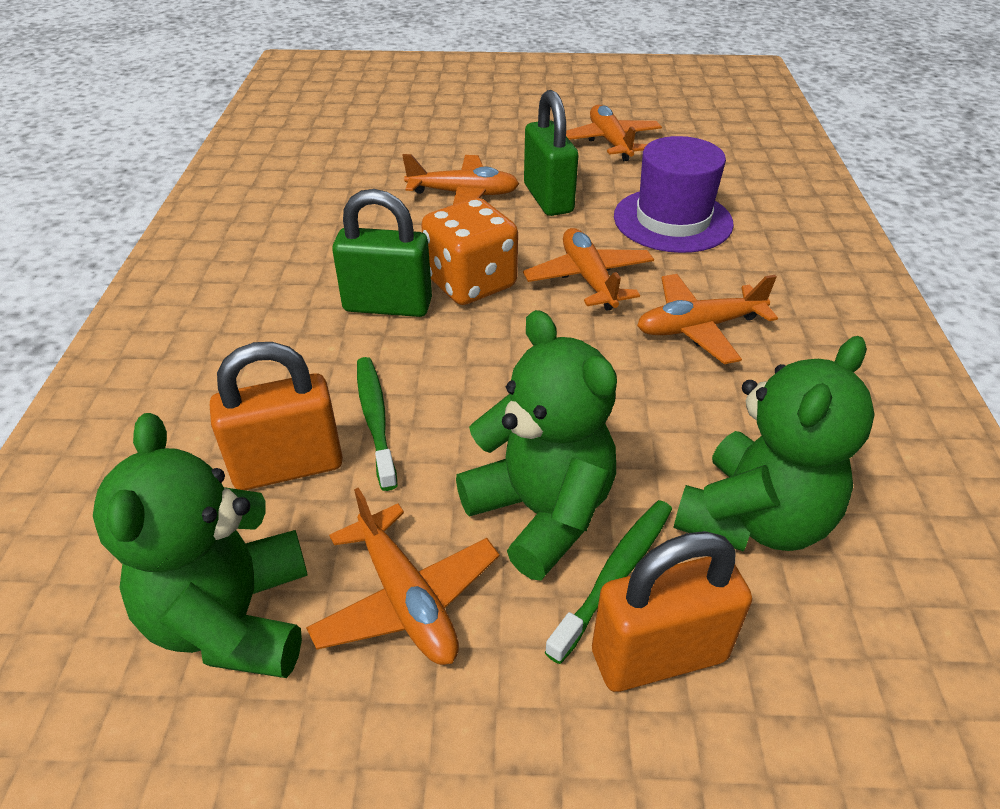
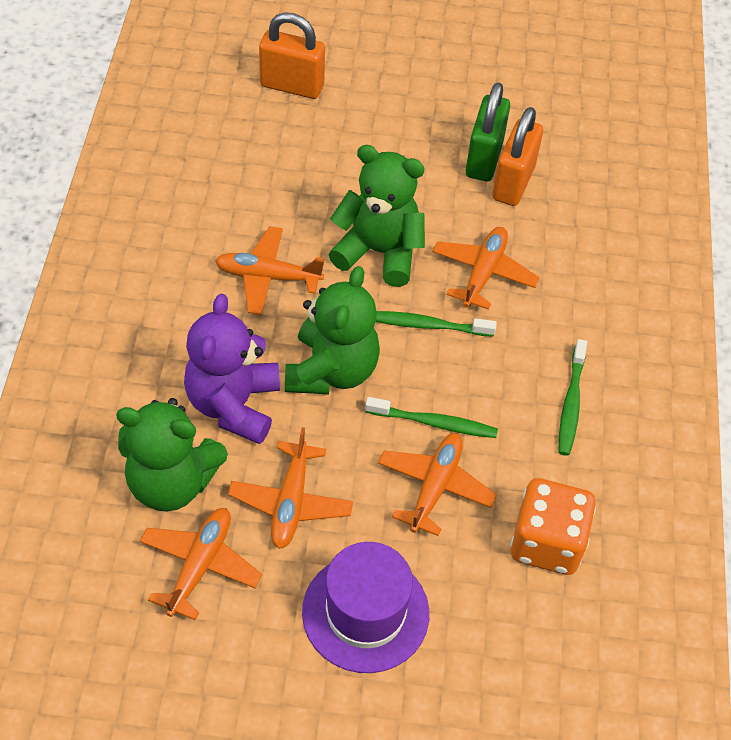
green padlock: 2 -> 1
green toothbrush: 2 -> 3
purple teddy bear: 0 -> 1

